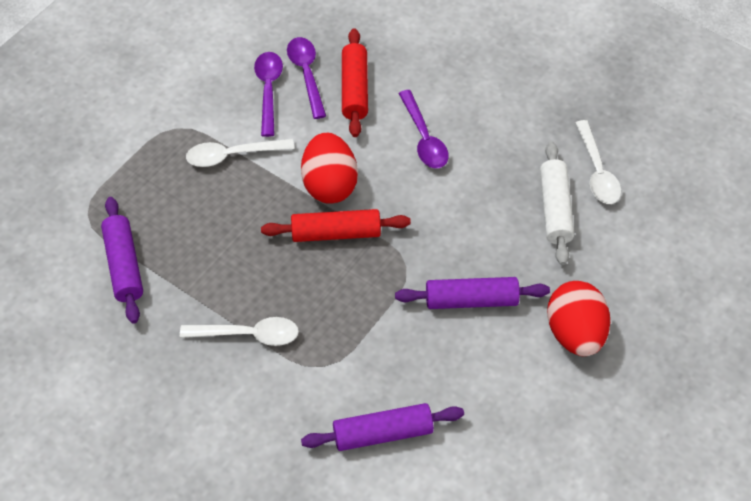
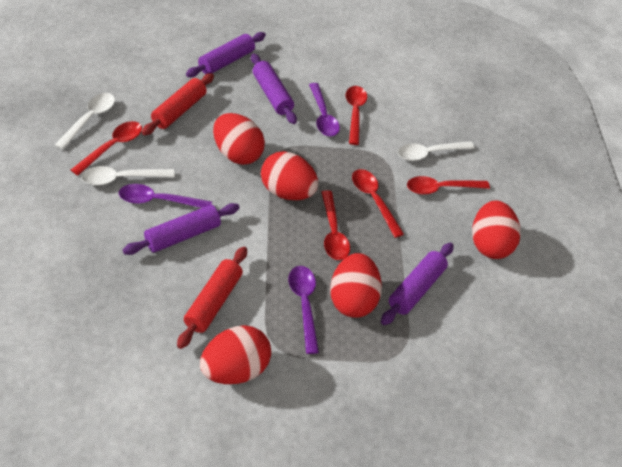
purple rolling pin: 3 -> 4
red egg: 2 -> 5
red spoon: 0 -> 5
white rolling pin: 1 -> 0

